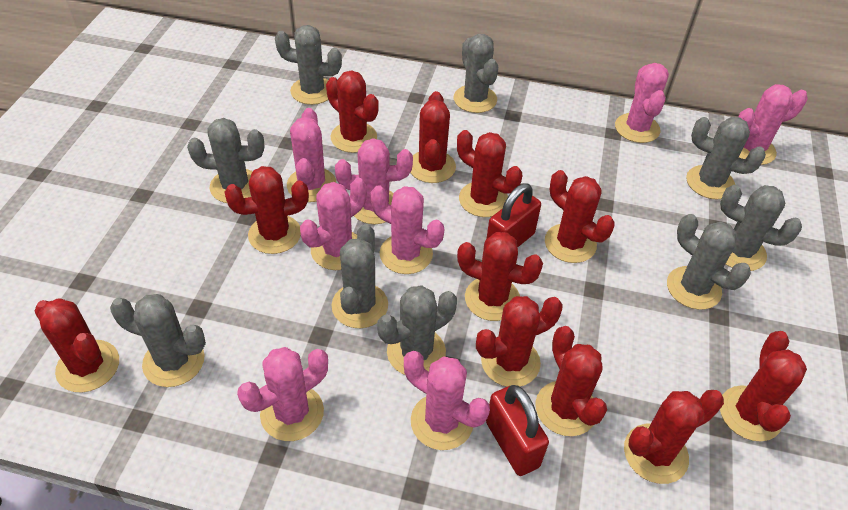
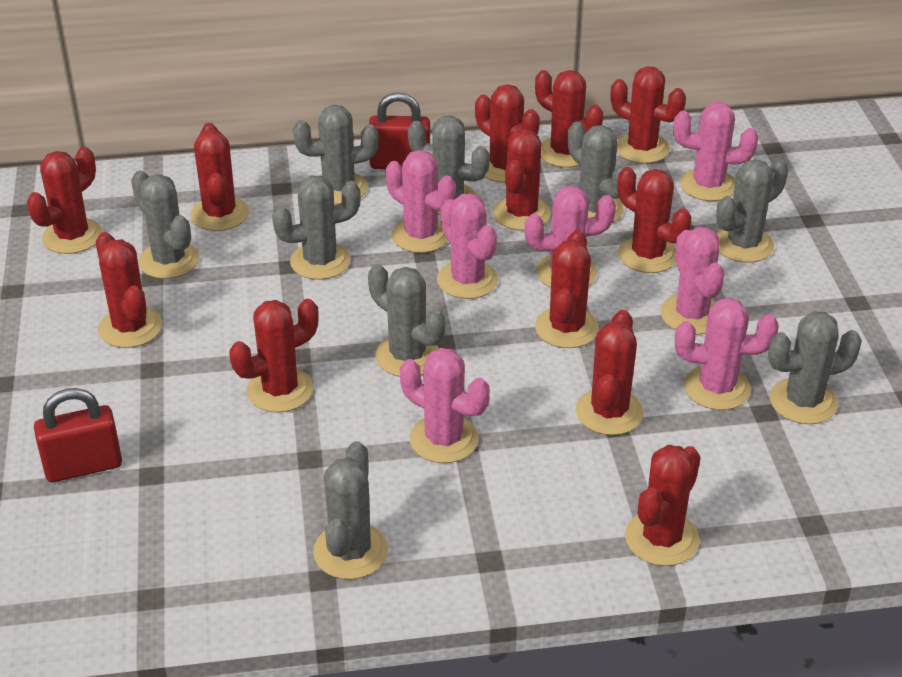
pink cactus: 8 -> 7
red cactus: 11 -> 12

